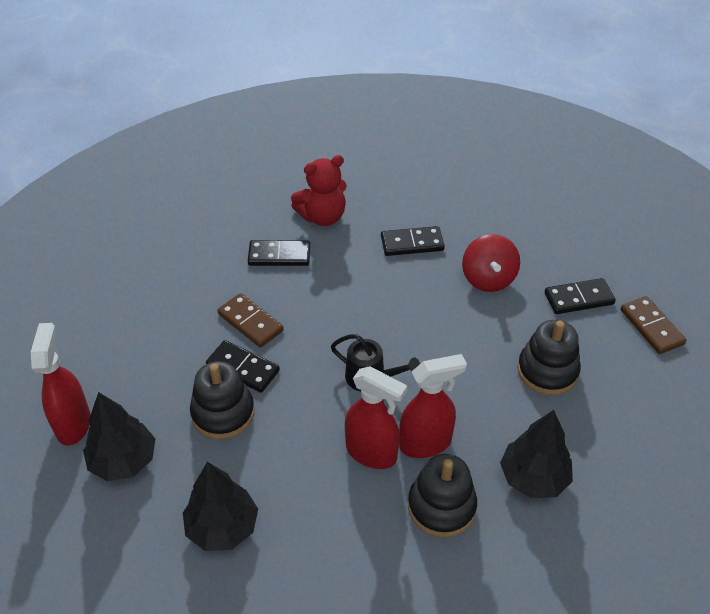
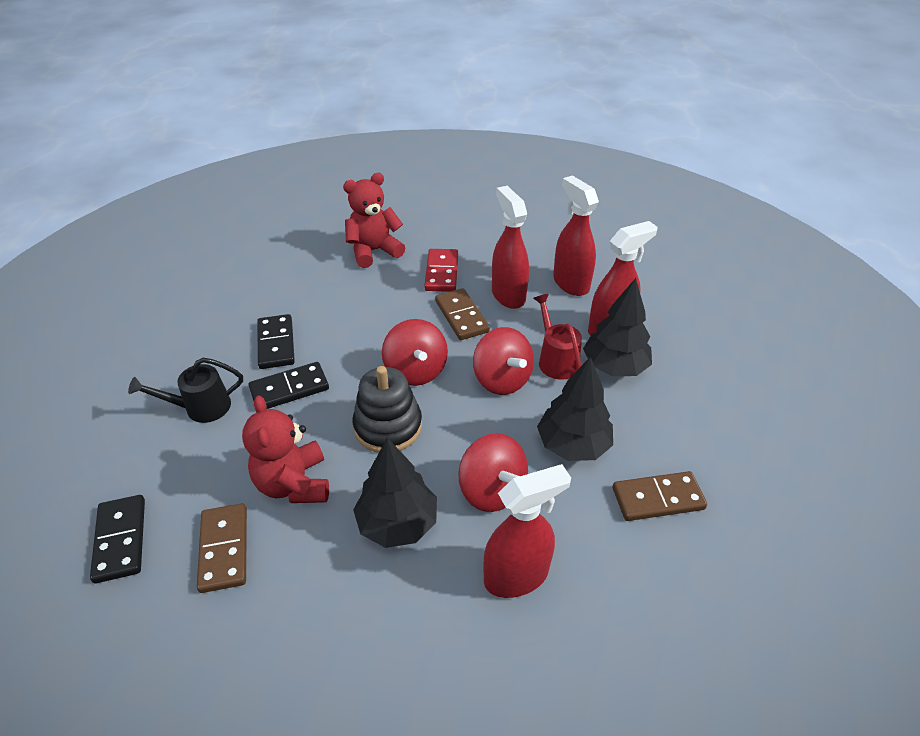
black domino: 4 -> 3
black stacking toy: 3 -> 1
brown domino: 2 -> 3
red domino: 0 -> 1
red spinning top: 1 -> 3
red spray bottle: 3 -> 4
red teddy bear: 1 -> 2
red watering can: 0 -> 1

